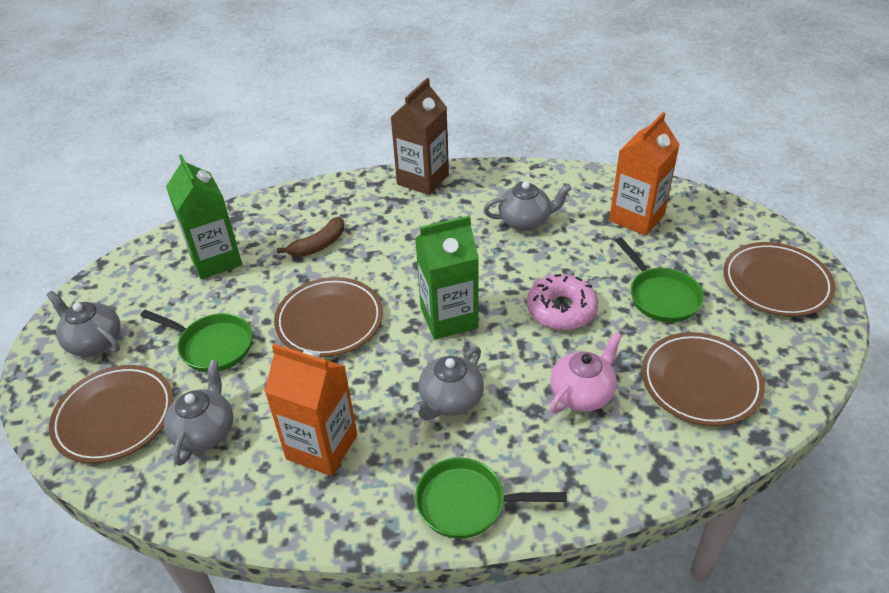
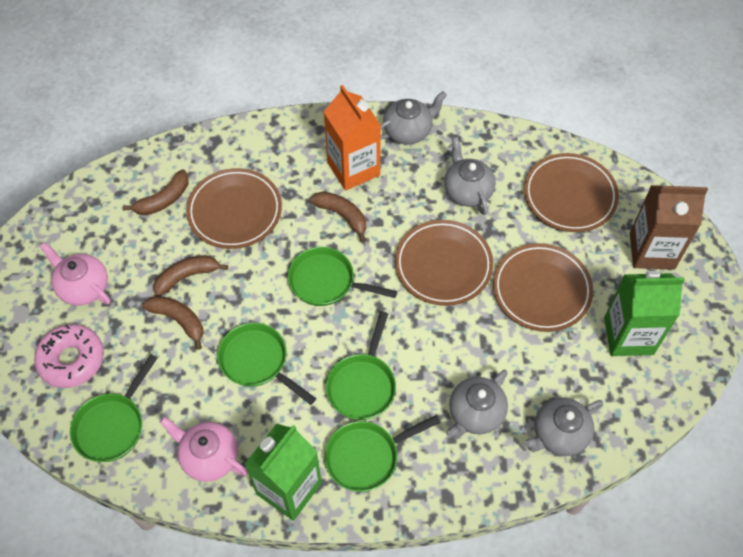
brown banana: 1 -> 4
green pan: 3 -> 5
orange carton: 2 -> 1
pink teapot: 1 -> 2

